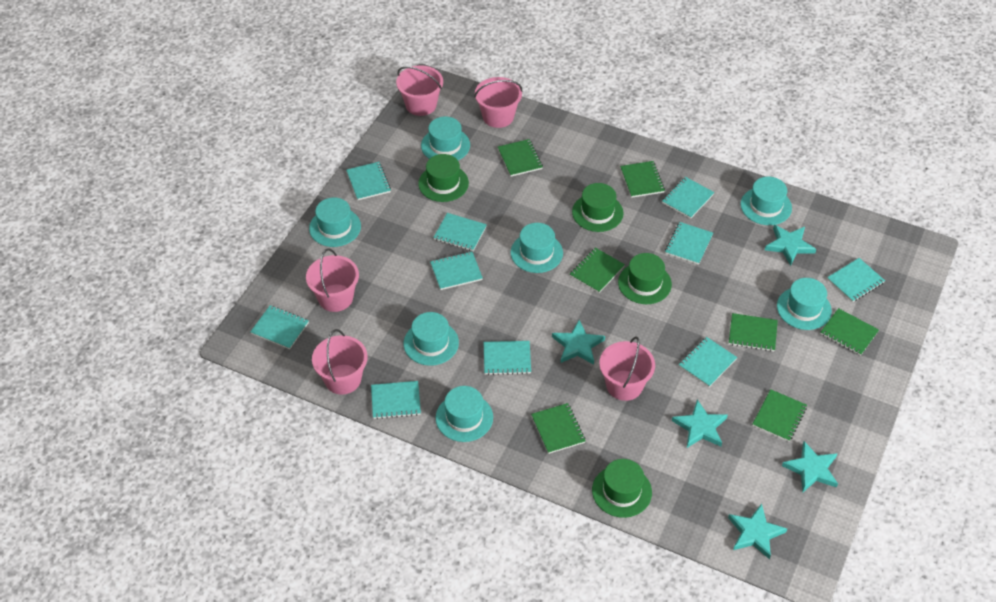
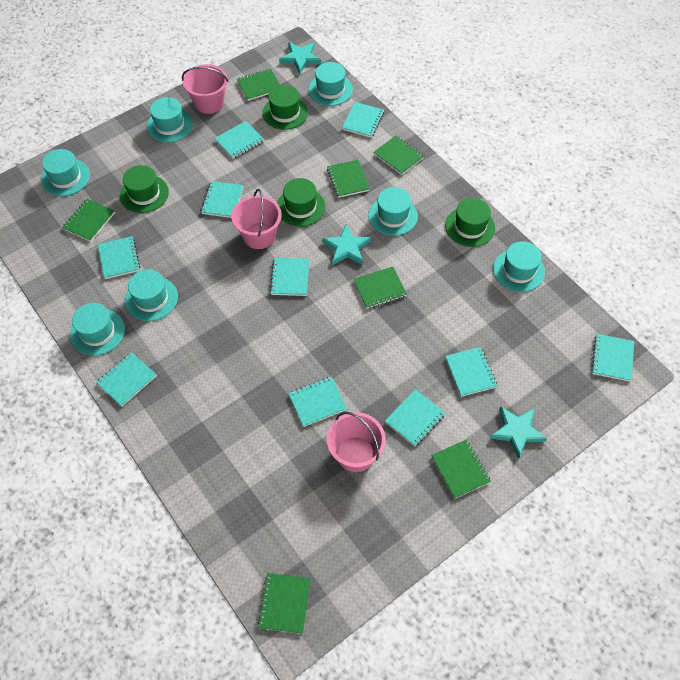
pink bucket: 5 -> 3
turquoise star: 5 -> 3

